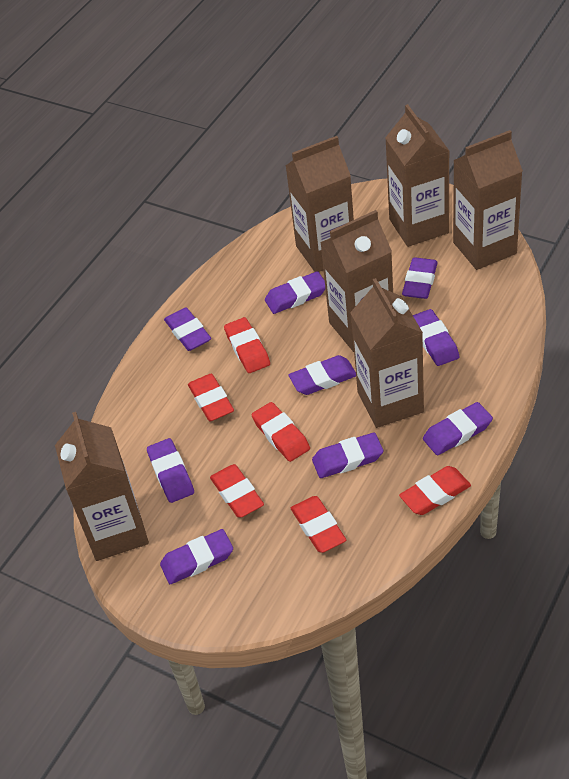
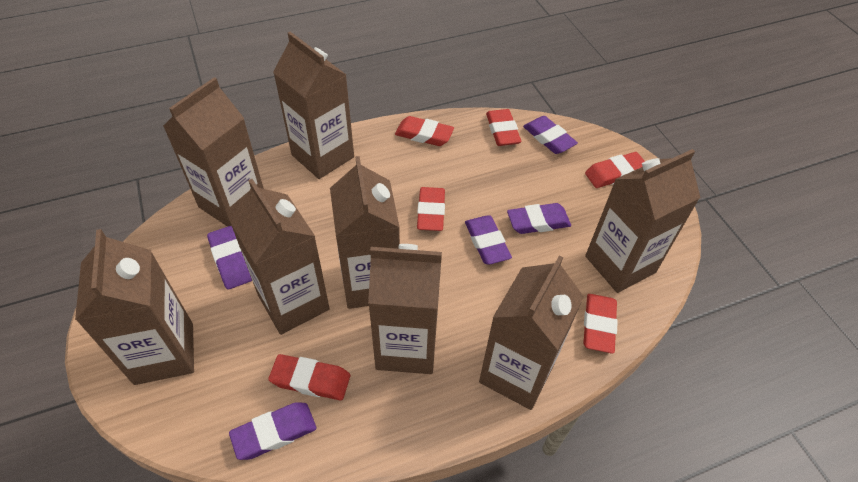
brown carton: 6 -> 8
purple eraser: 9 -> 5

